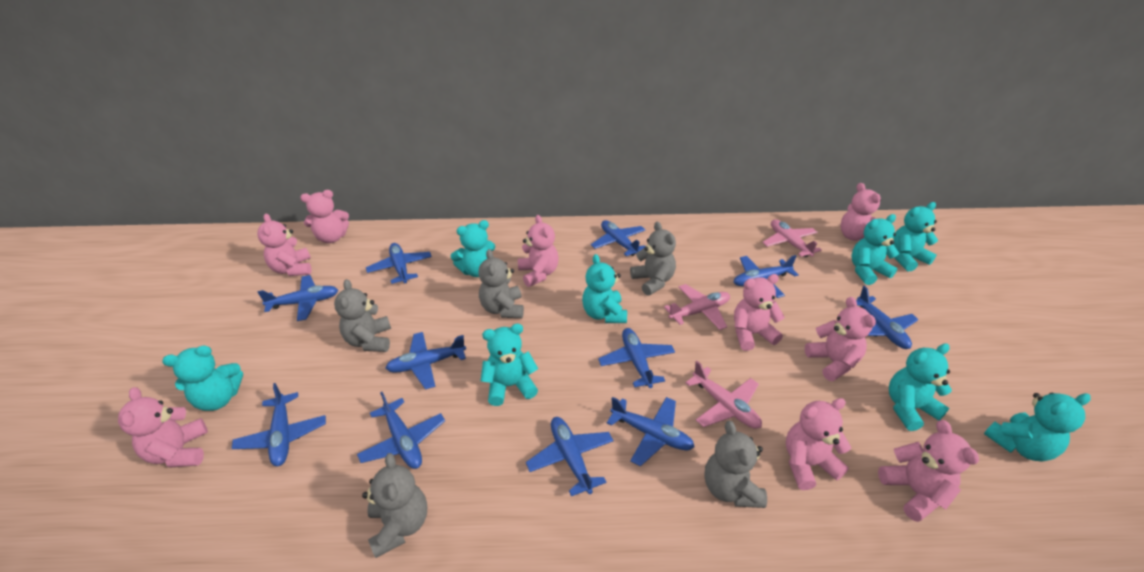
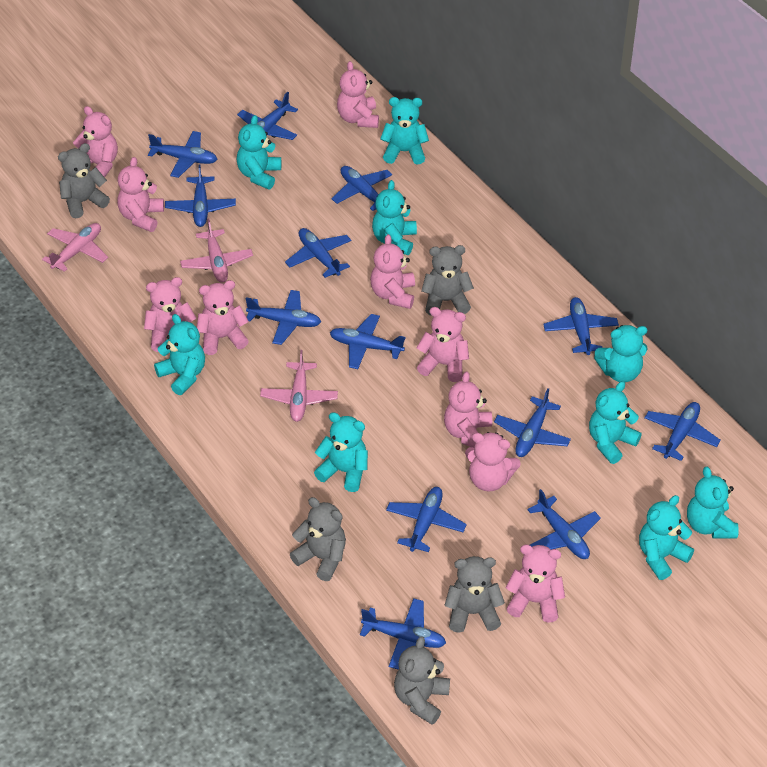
blue plane: 11 -> 13
pink teddy bear: 9 -> 10
turquoise teddy bear: 8 -> 9

